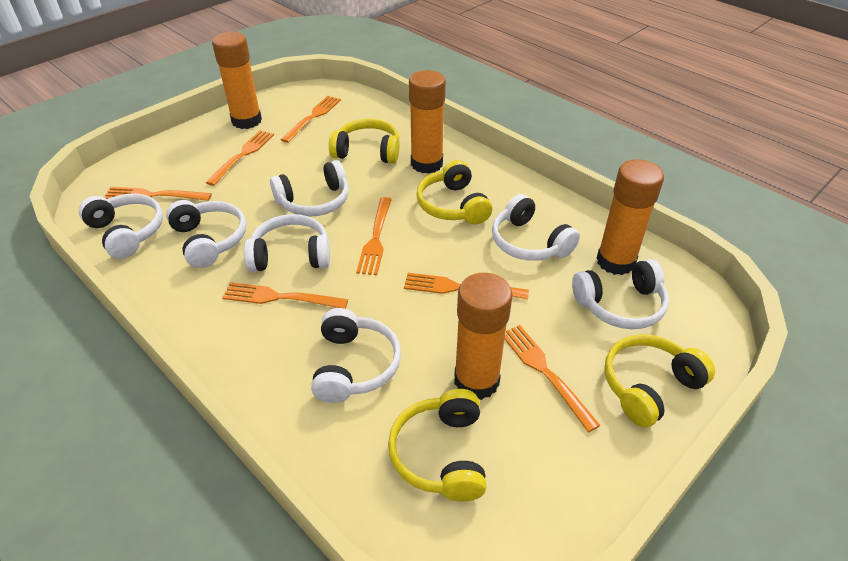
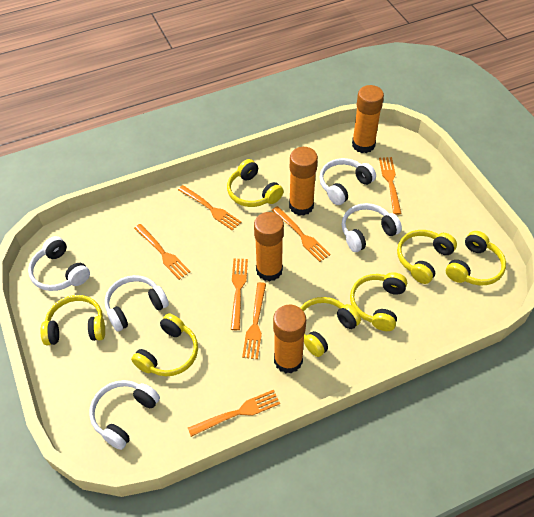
white headphones: 7 -> 5
yellow headphones: 4 -> 7

